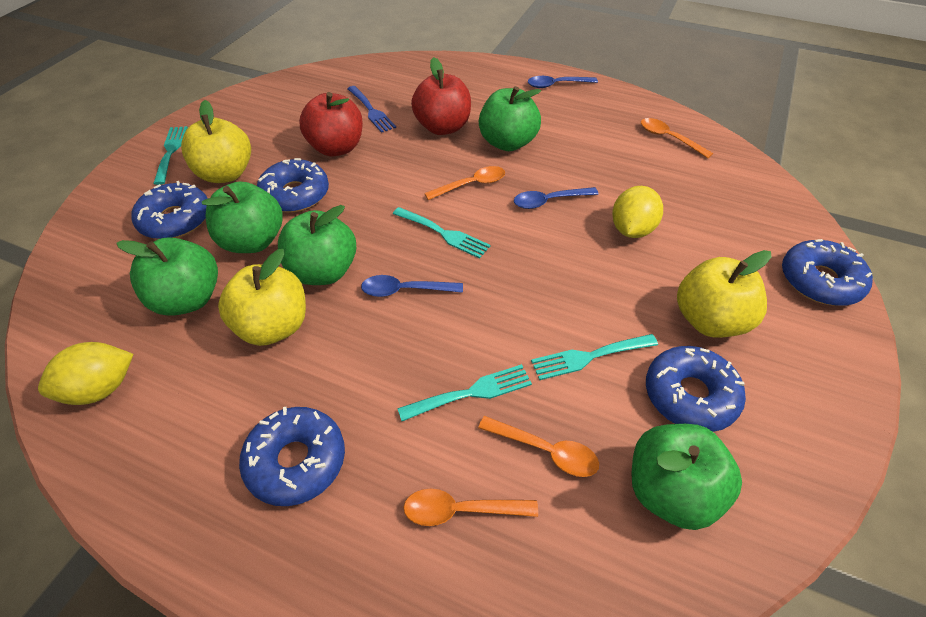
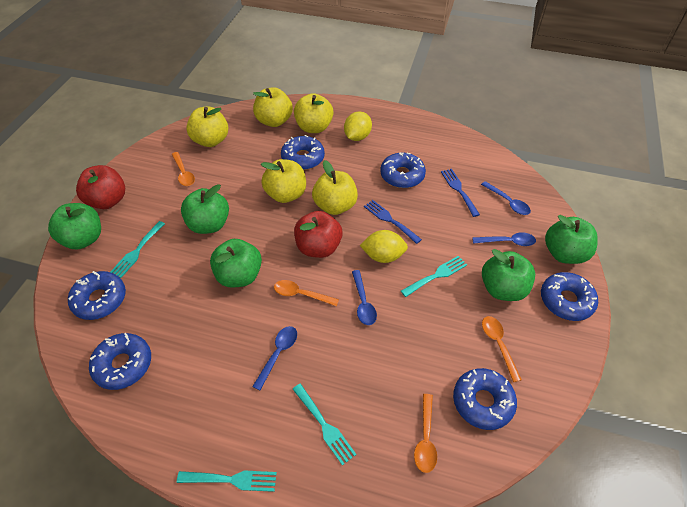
blue donut: 5 -> 6
blue fork: 1 -> 2
blue spoon: 3 -> 4
yellow apple: 3 -> 5

